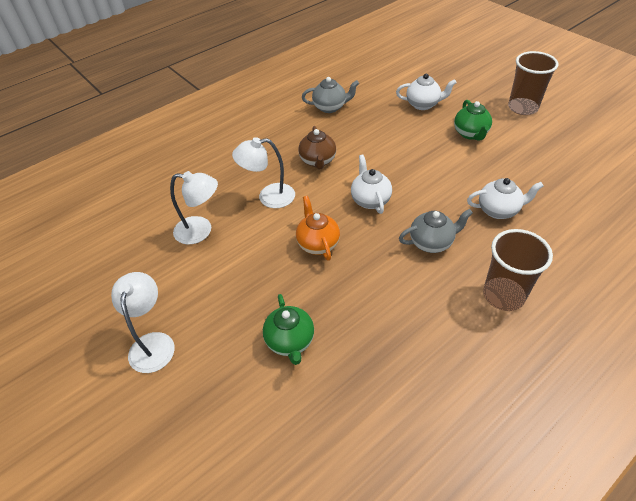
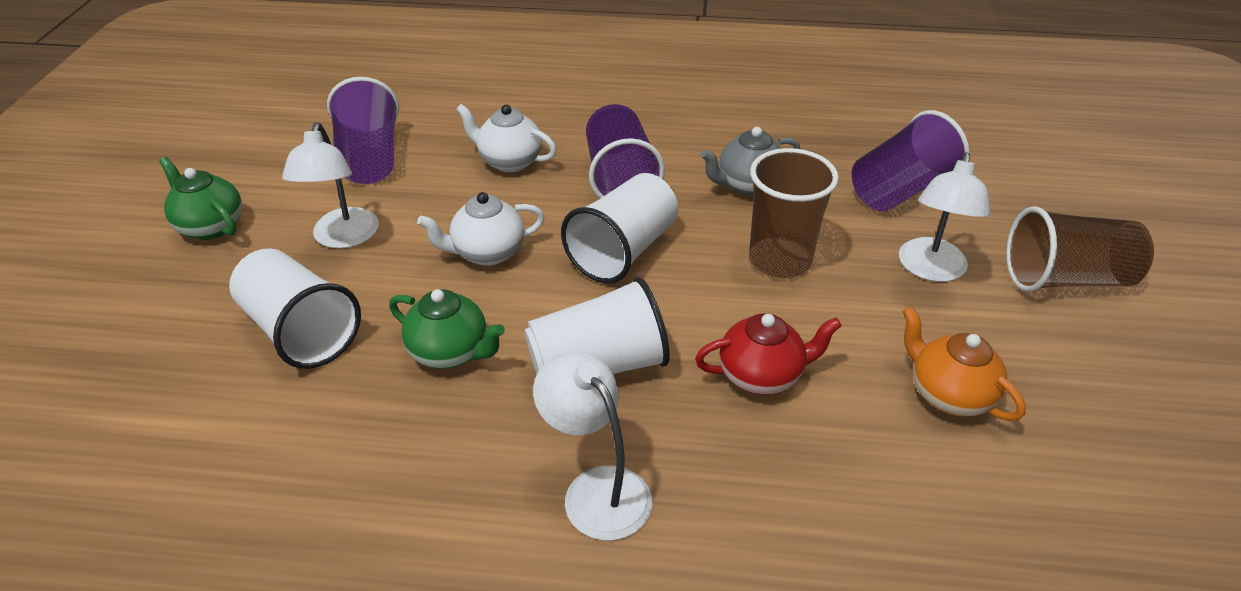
brown teapot: 1 -> 0
grey teapot: 2 -> 1
purple cup: 0 -> 3
red teapot: 0 -> 1
white cup: 0 -> 3
white teapot: 3 -> 2

